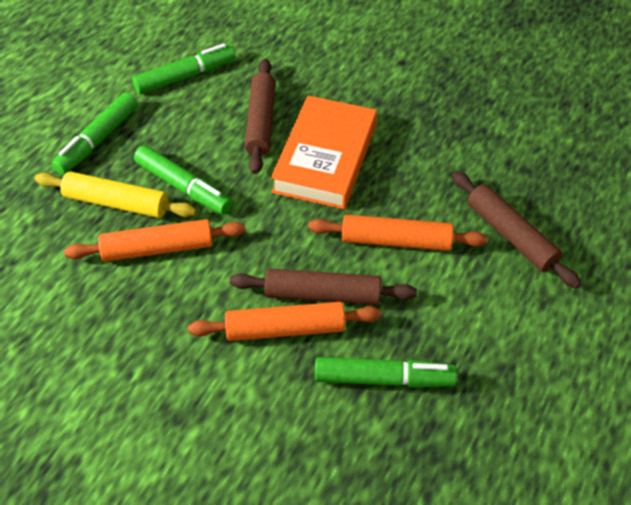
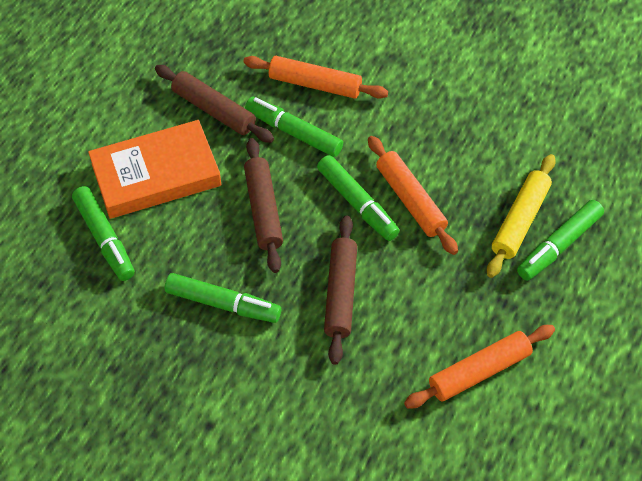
green marker: 4 -> 5

